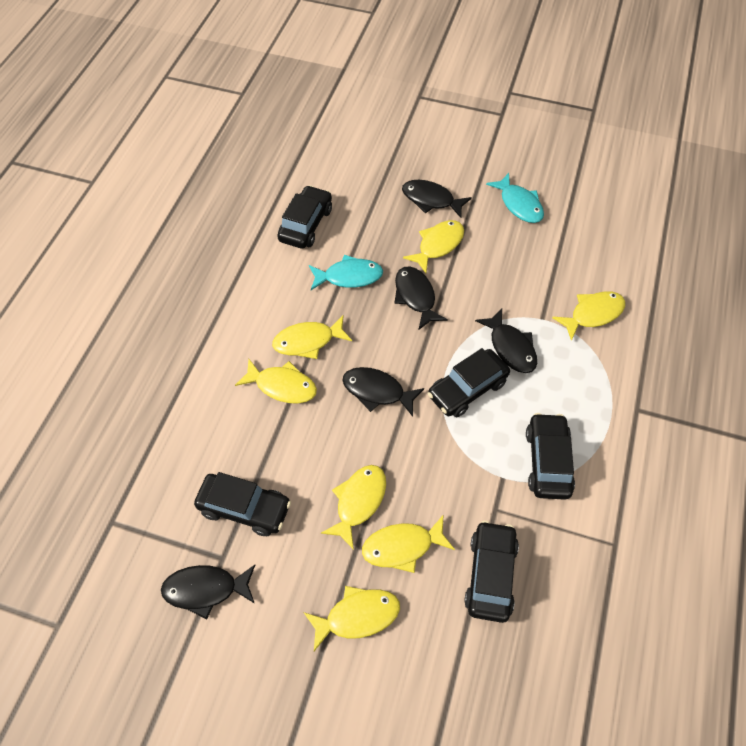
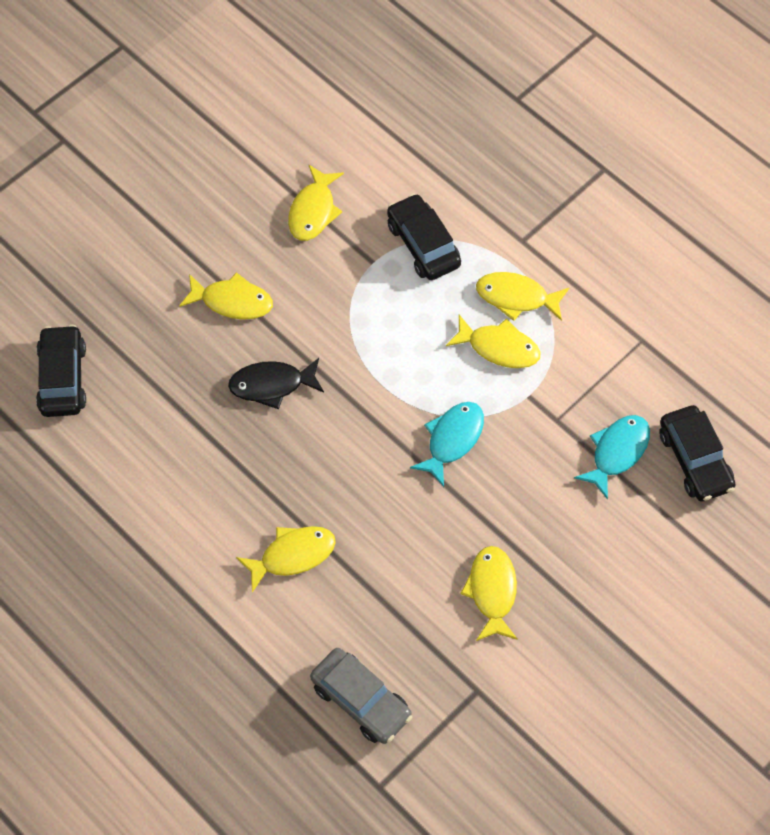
black car: 5 -> 3
black fish: 5 -> 1
grey car: 0 -> 1
yellow fish: 7 -> 6

